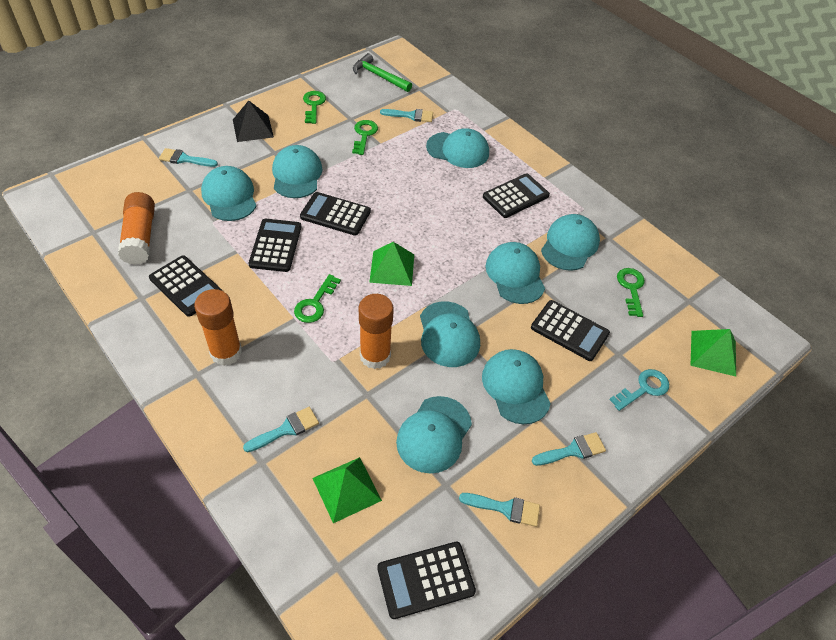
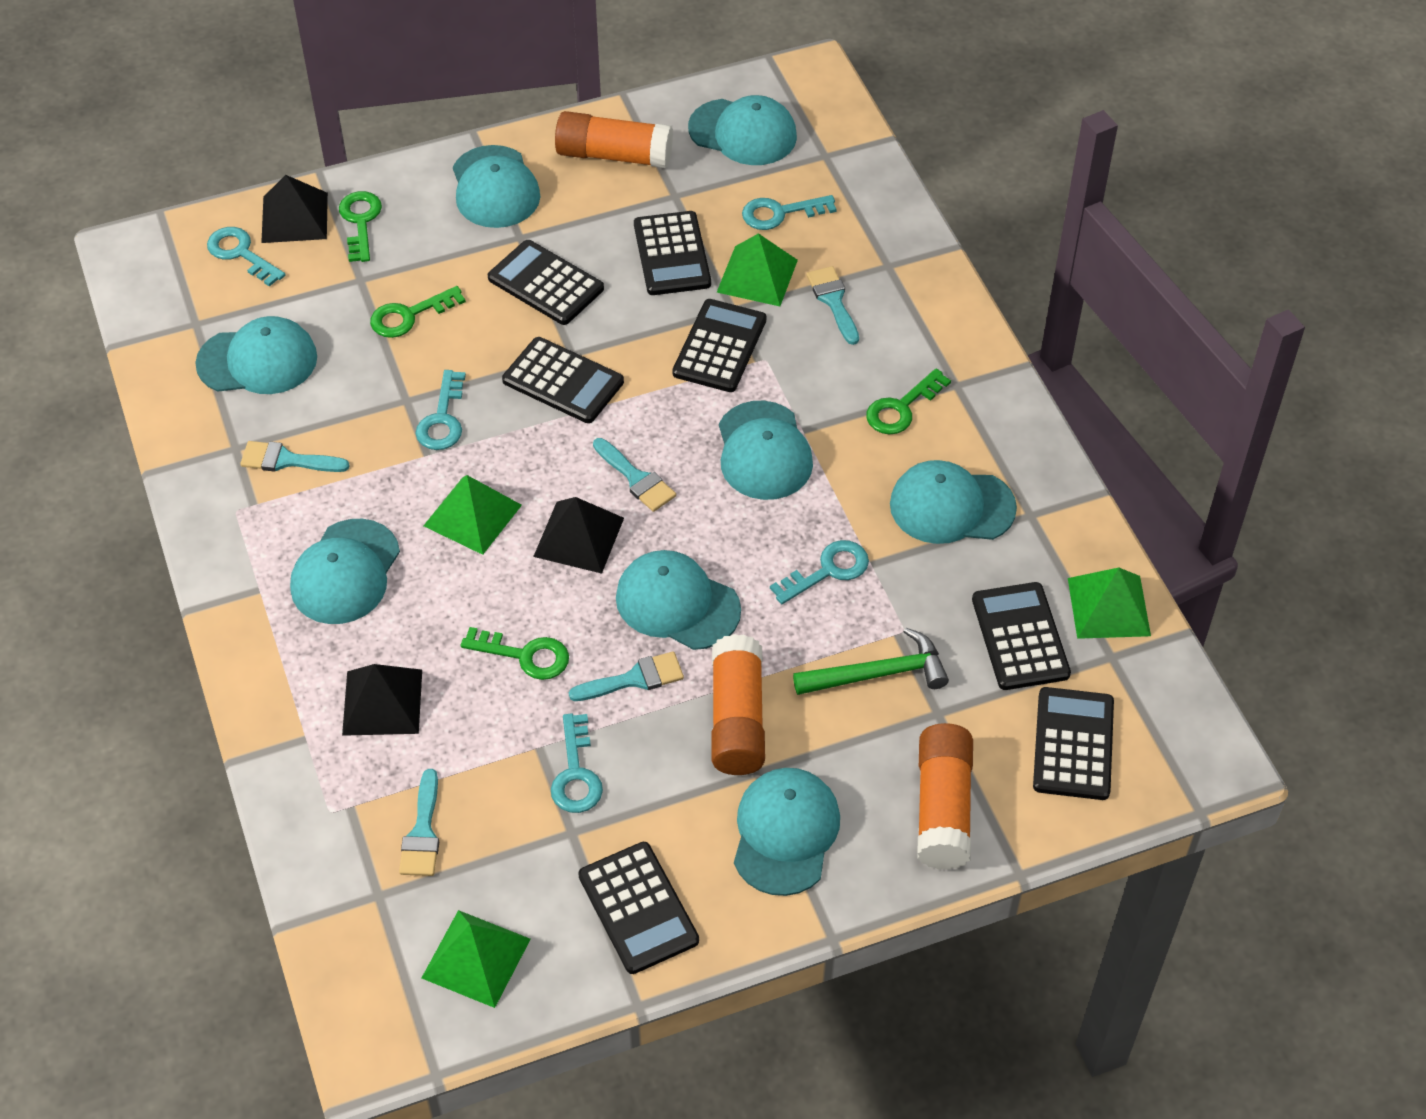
black calculator: 6 -> 7
black pyramid: 1 -> 3
green pyramid: 3 -> 4
turquoise key: 1 -> 5

